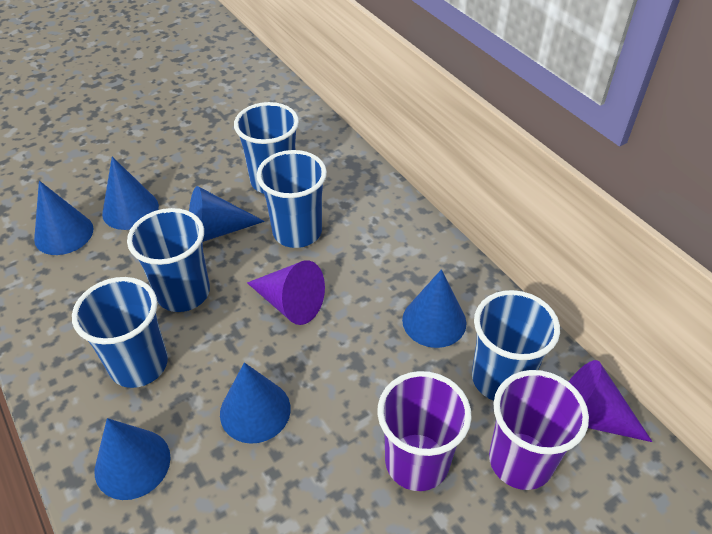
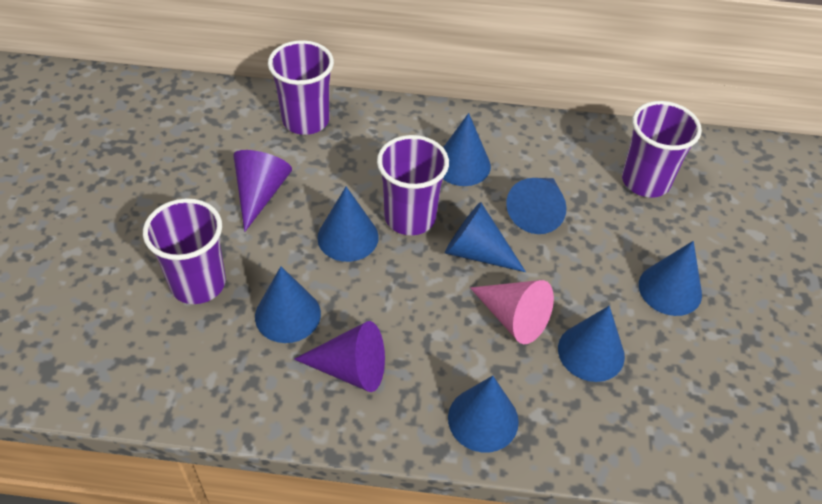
blue cone: 6 -> 8
blue cup: 5 -> 0
pink cone: 0 -> 1
purple cup: 2 -> 4

